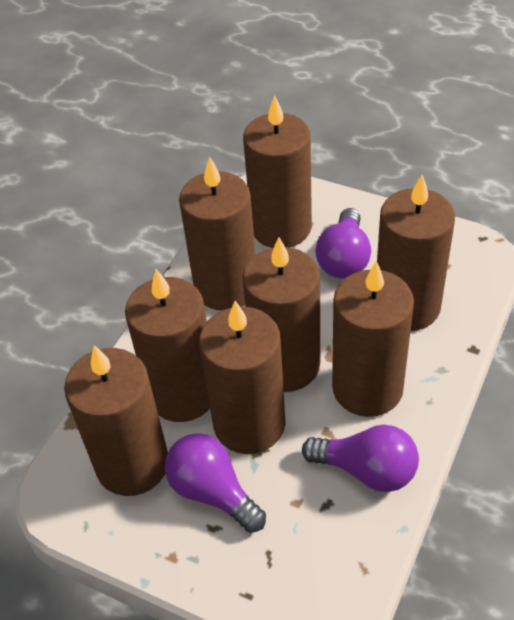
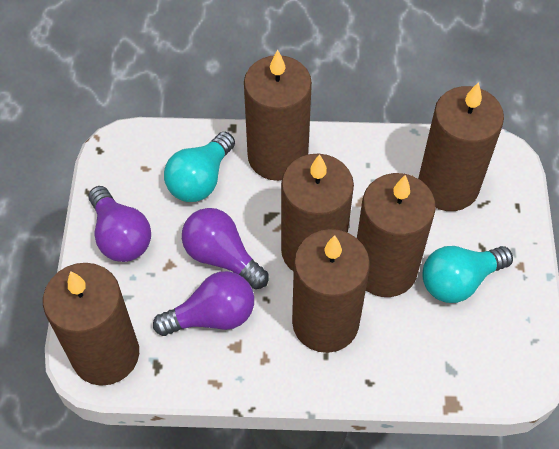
brown candle: 8 -> 6
turquoise light bulb: 0 -> 2

